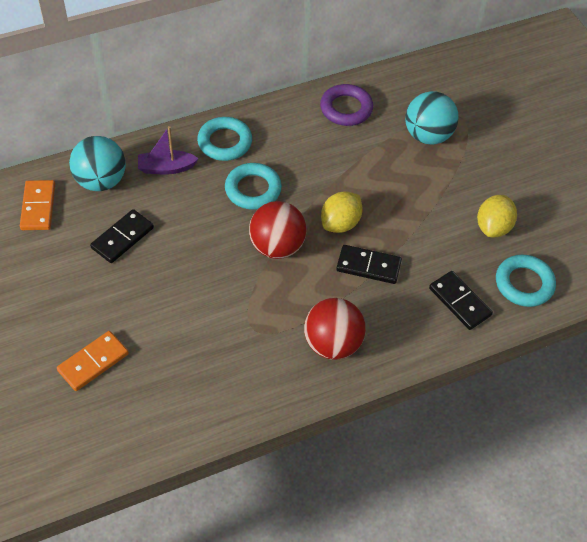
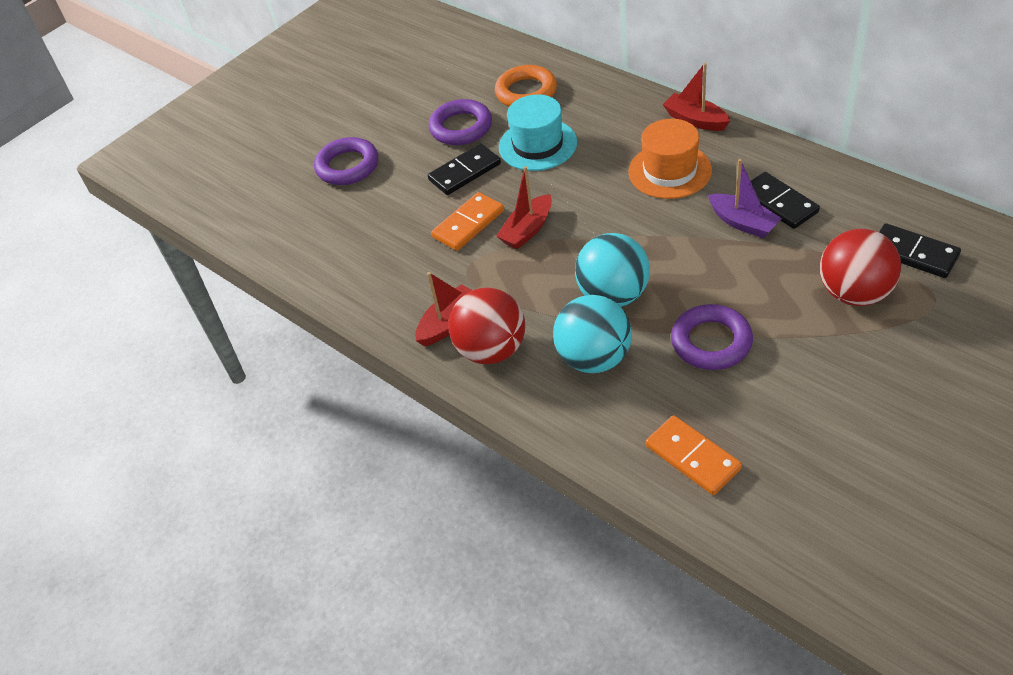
orange hat: 0 -> 1
orange ring: 0 -> 1
purple ring: 1 -> 3
red boat: 0 -> 3
turquoise hat: 0 -> 1
turquoise ring: 3 -> 0
yellow lemon: 2 -> 0

